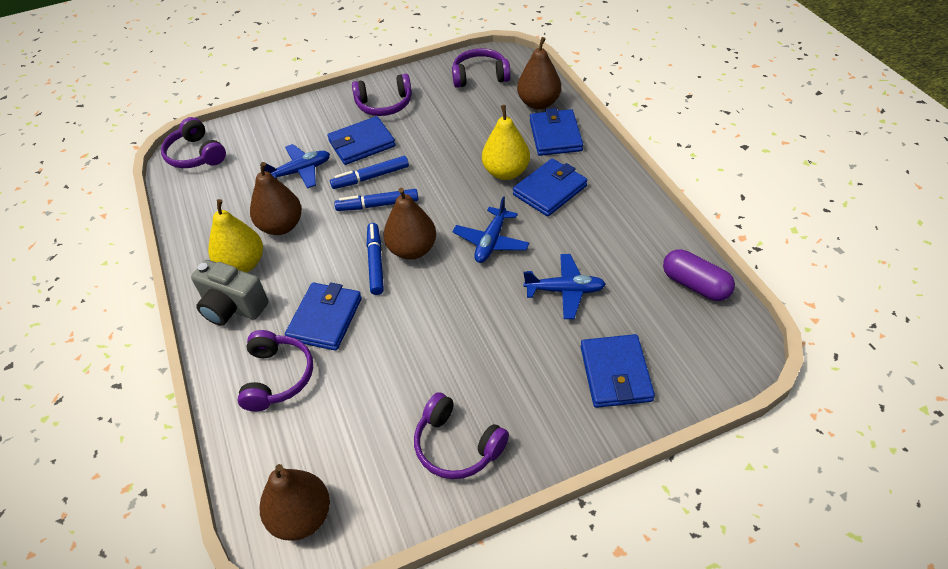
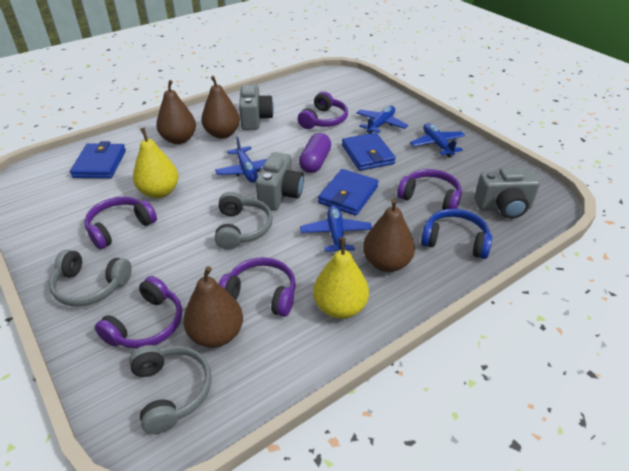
blue headphones: 0 -> 1
blue marker: 3 -> 0
blue plane: 3 -> 4
blue wallet: 5 -> 3
grey camera: 1 -> 3
grey headphones: 0 -> 3

